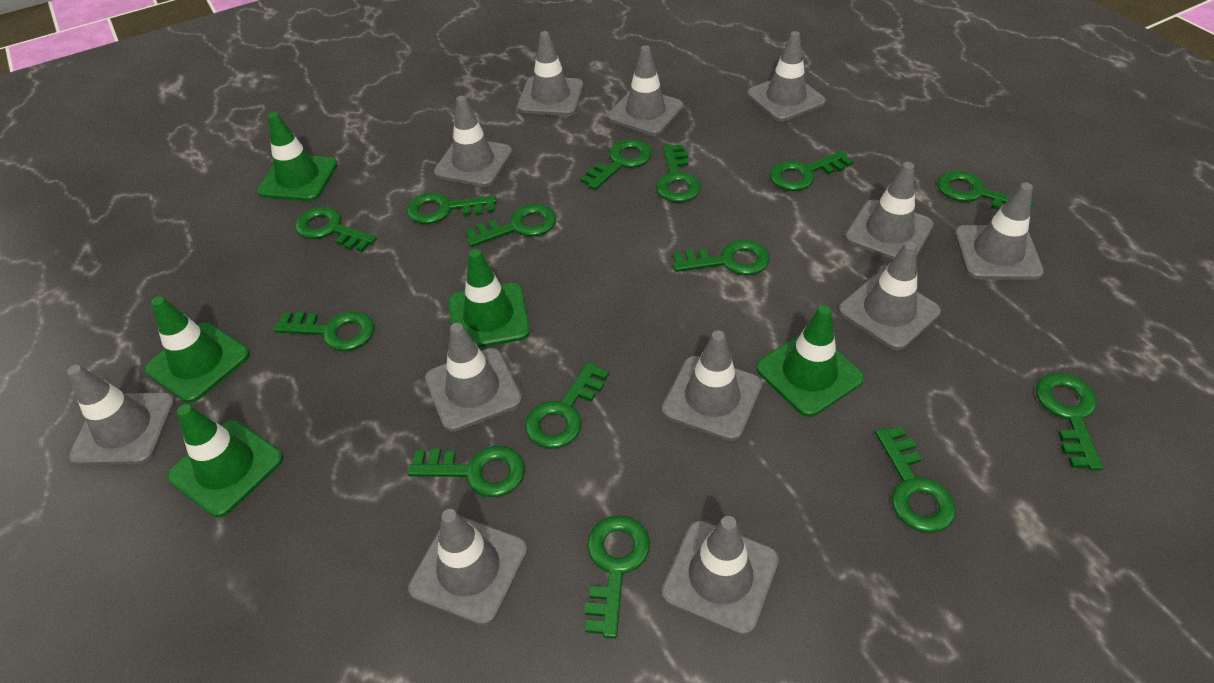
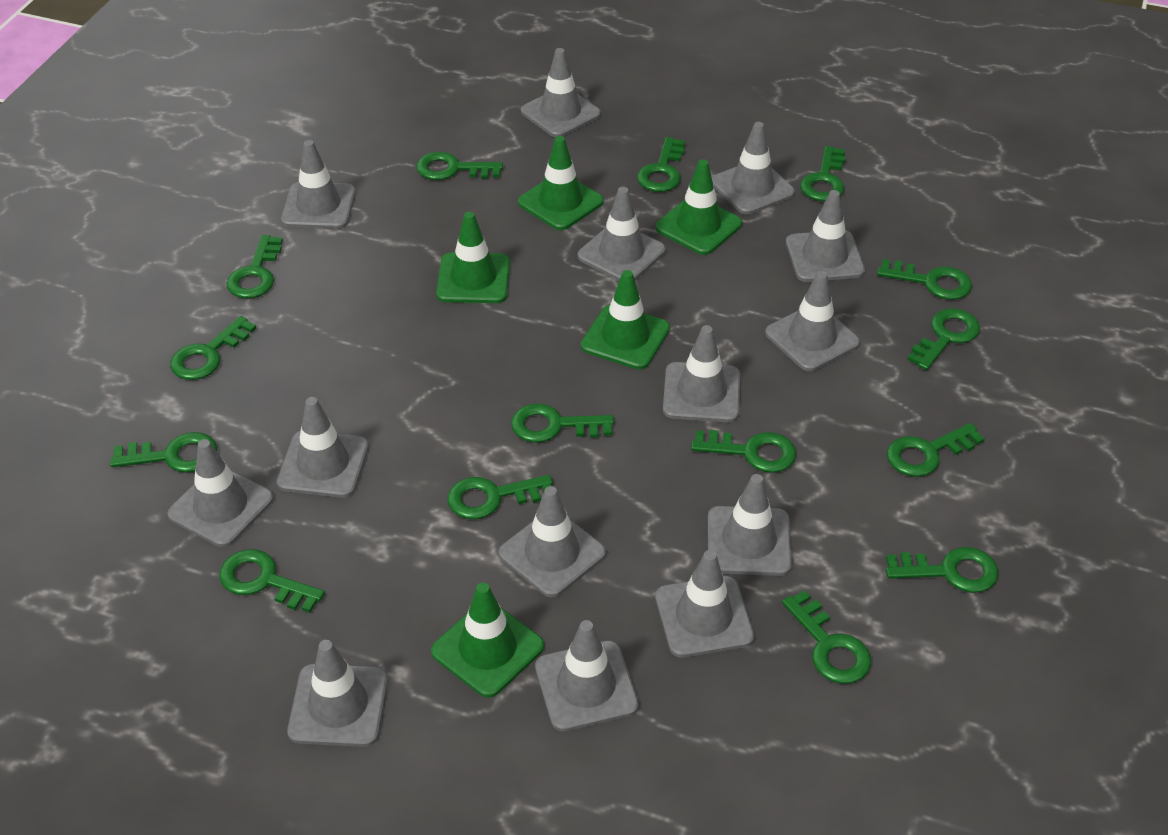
green key: 14 -> 15
grey traffic cone: 12 -> 14

